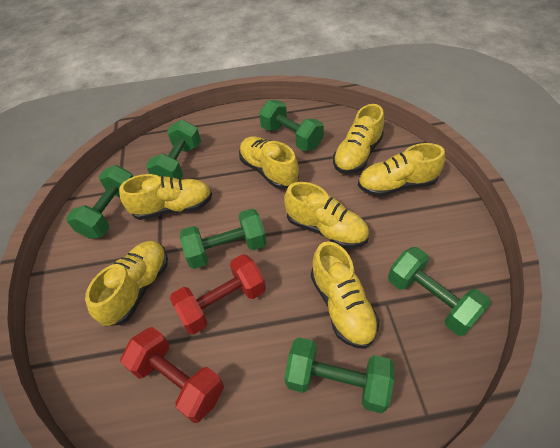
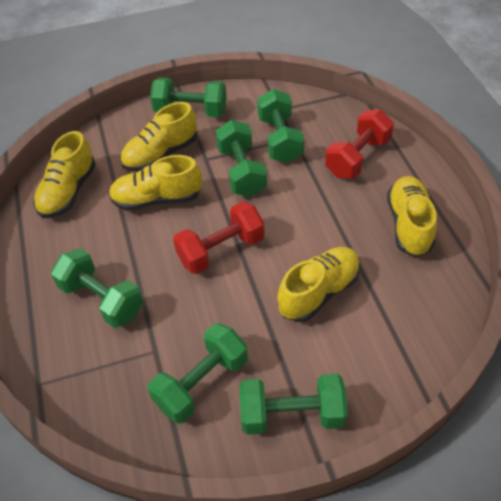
yellow shoe: 7 -> 5

